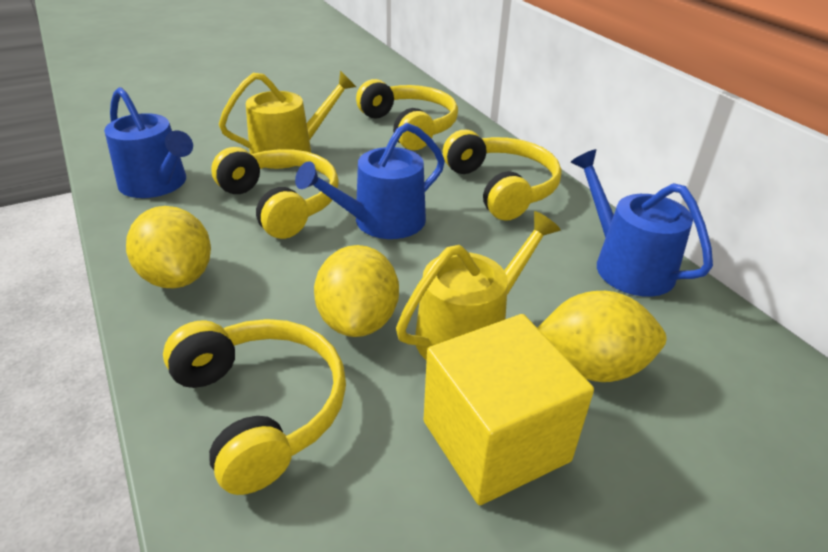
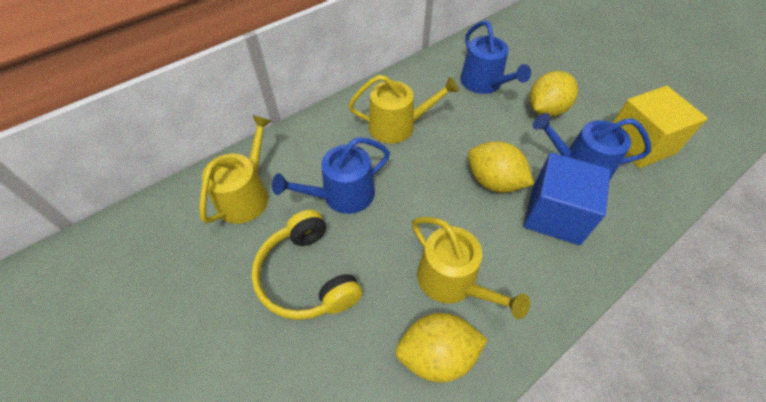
blue cube: 0 -> 1
yellow headphones: 4 -> 1
yellow watering can: 2 -> 3

